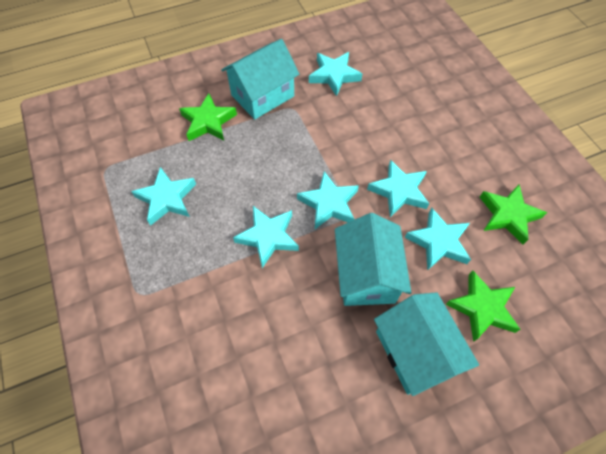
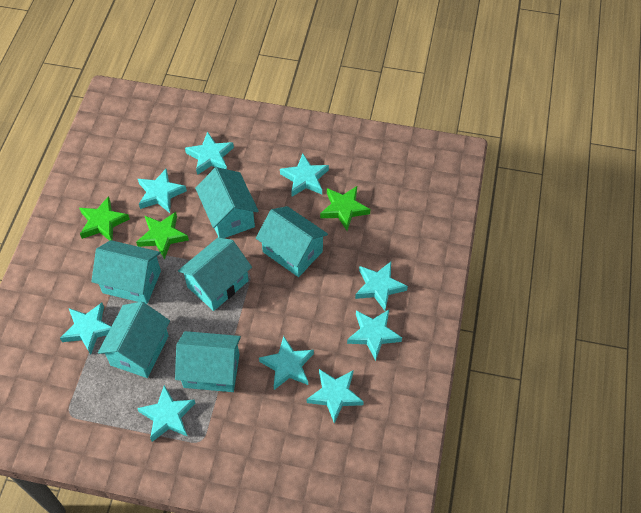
turquoise house: 3 -> 6
turquoise star: 6 -> 9

